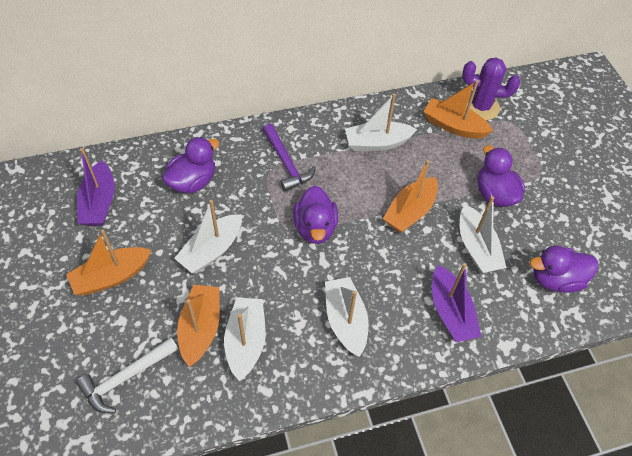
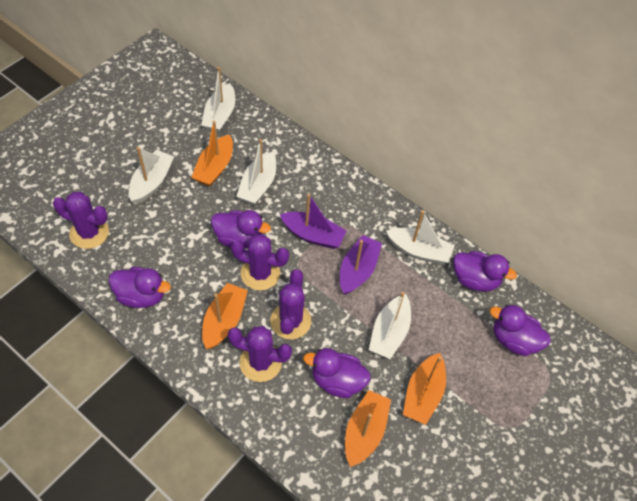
purple cactus: 1 -> 4
purple duck: 4 -> 5
purple hammer: 1 -> 0
white hammer: 1 -> 0

